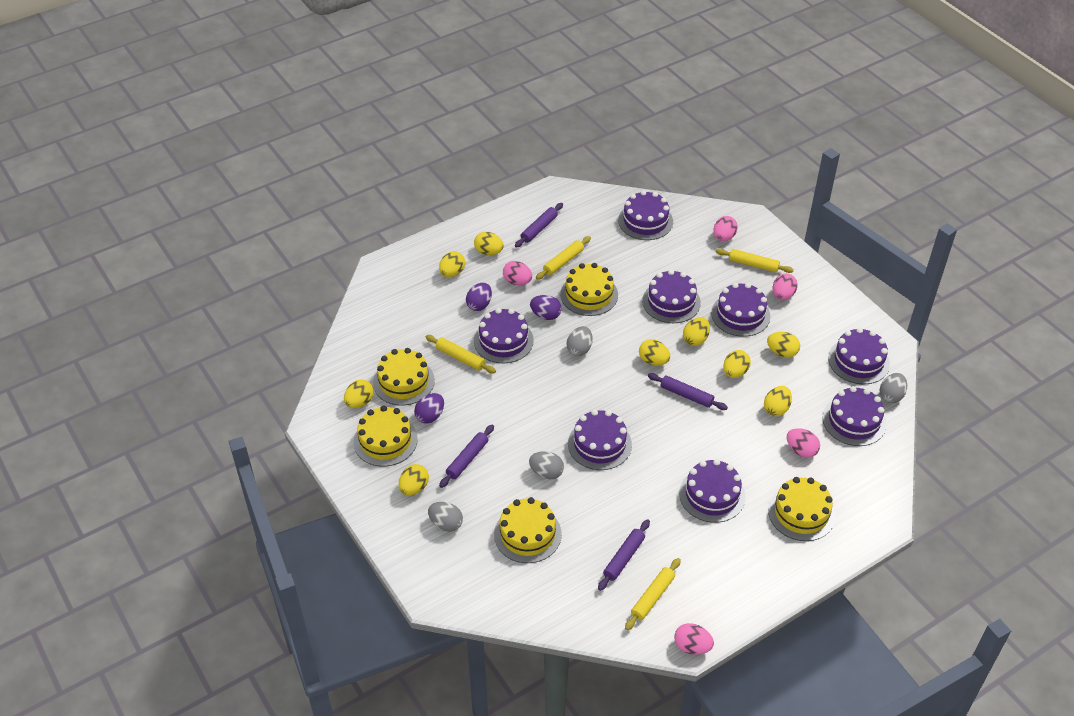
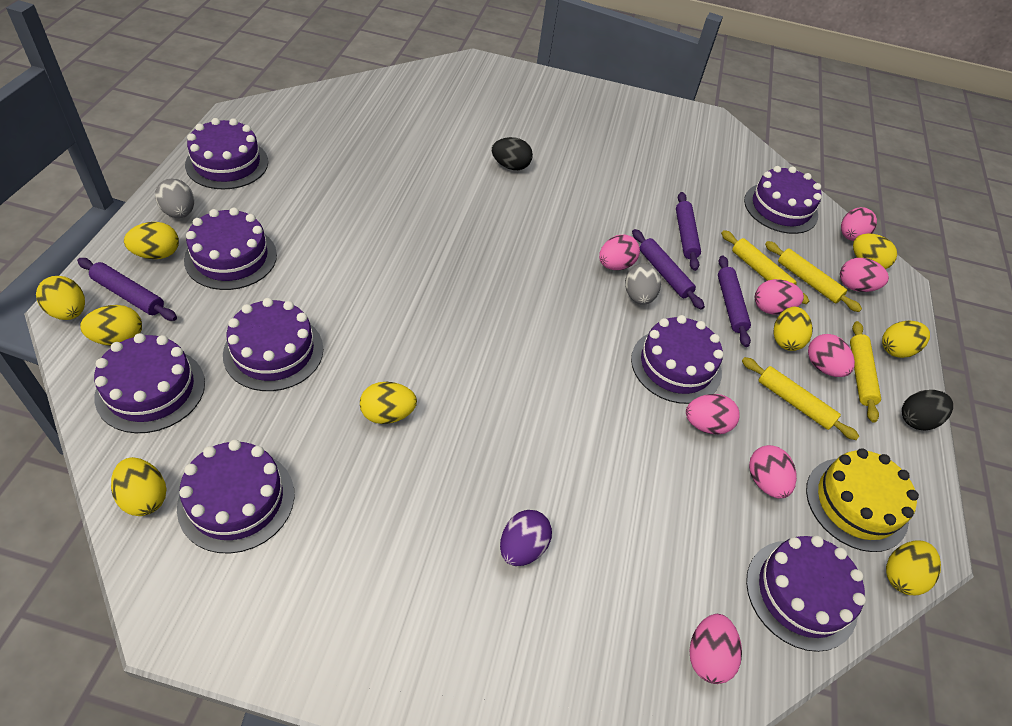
black egg: 0 -> 2
grey egg: 4 -> 2
pink egg: 5 -> 8
purple egg: 3 -> 1
yellow cake: 5 -> 1

